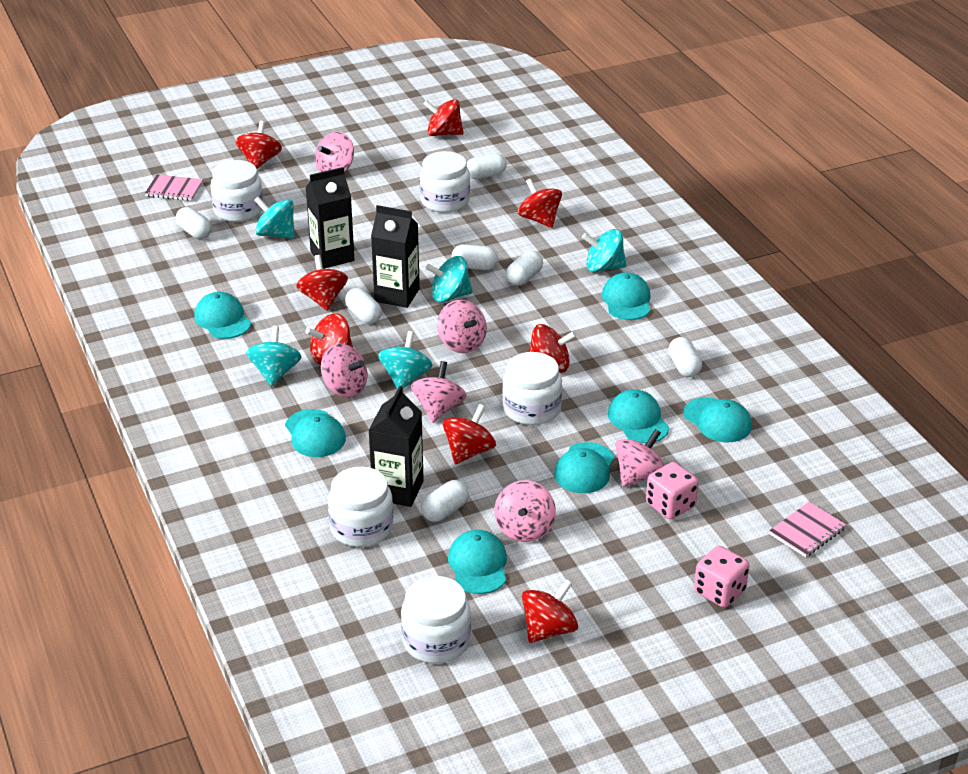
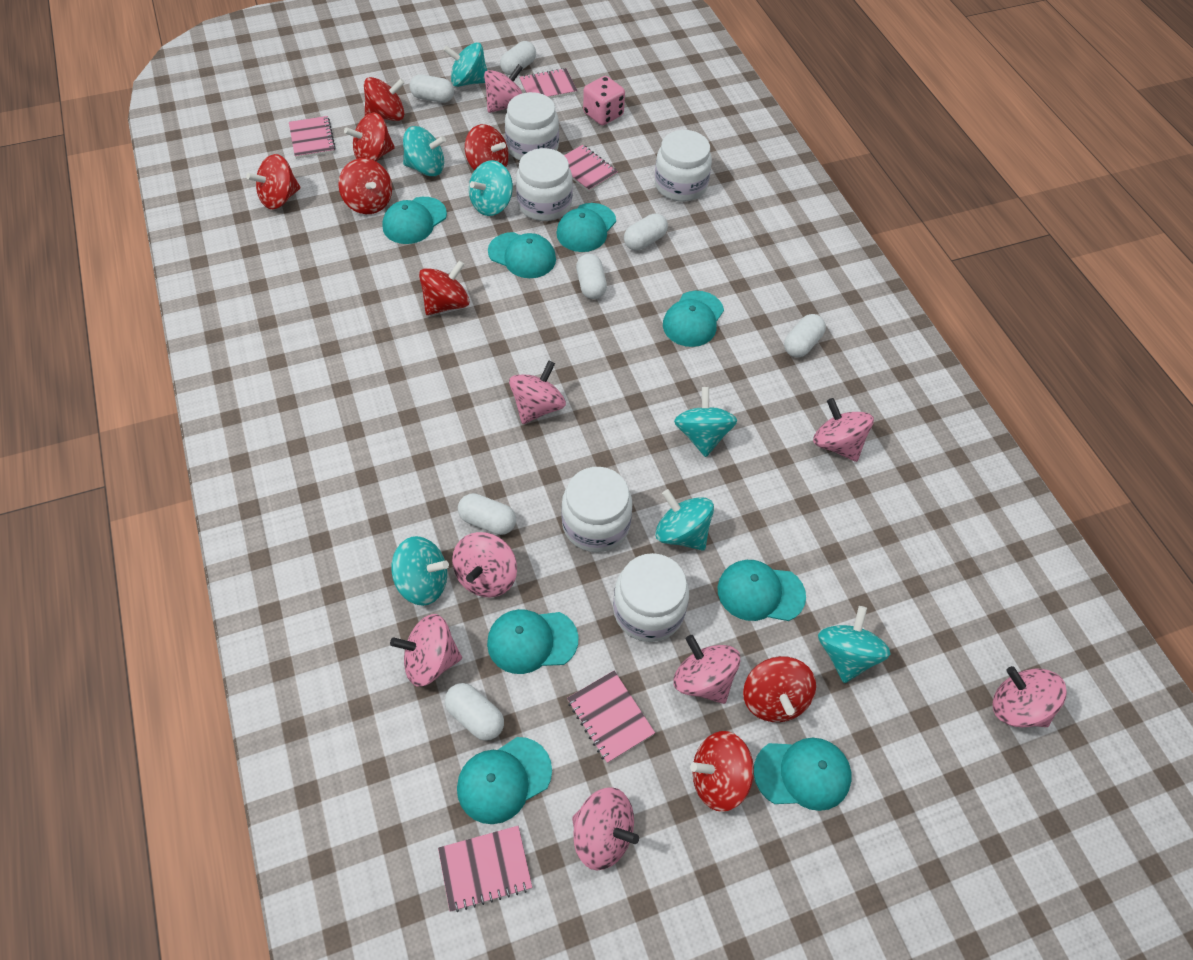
black carton: 3 -> 0
pink dice: 2 -> 1
pink notebook: 2 -> 5
pink spinning top: 6 -> 8
turquoise cap: 7 -> 8
turquoise spinning top: 5 -> 7

